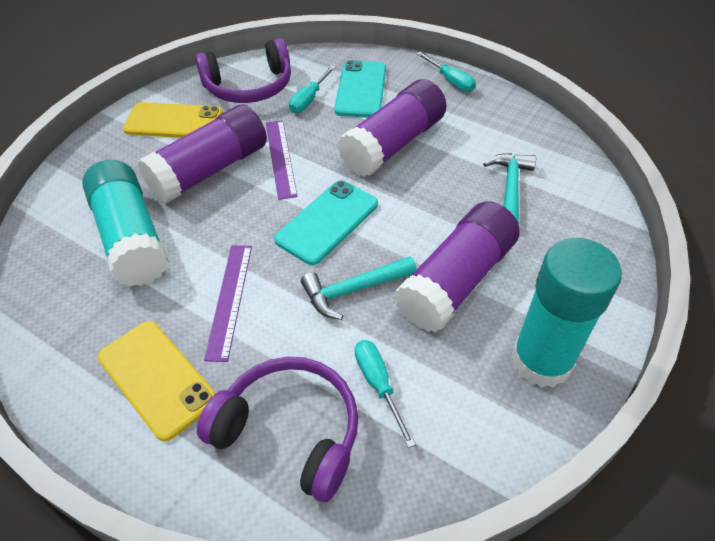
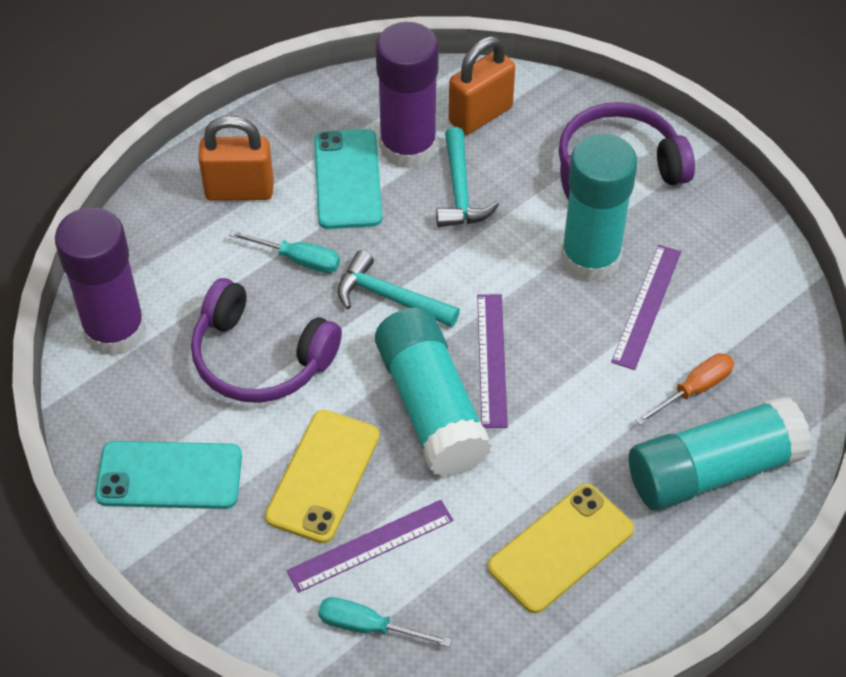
orange padlock: 0 -> 2
orange screwdriver: 0 -> 1
purple glue stick: 3 -> 2
purple ruler: 2 -> 3
turquoise glue stick: 2 -> 3
turquoise screwdriver: 3 -> 2

